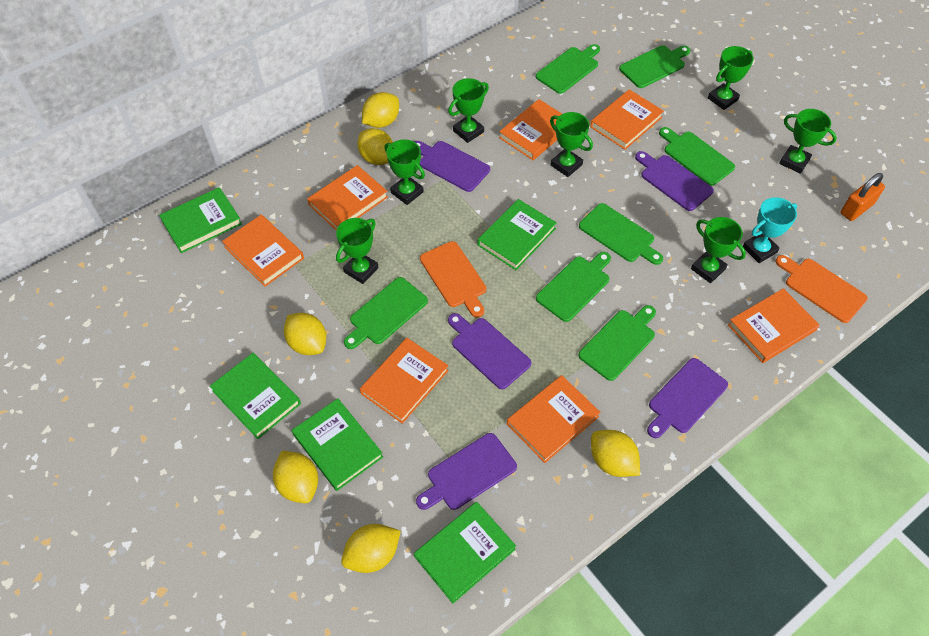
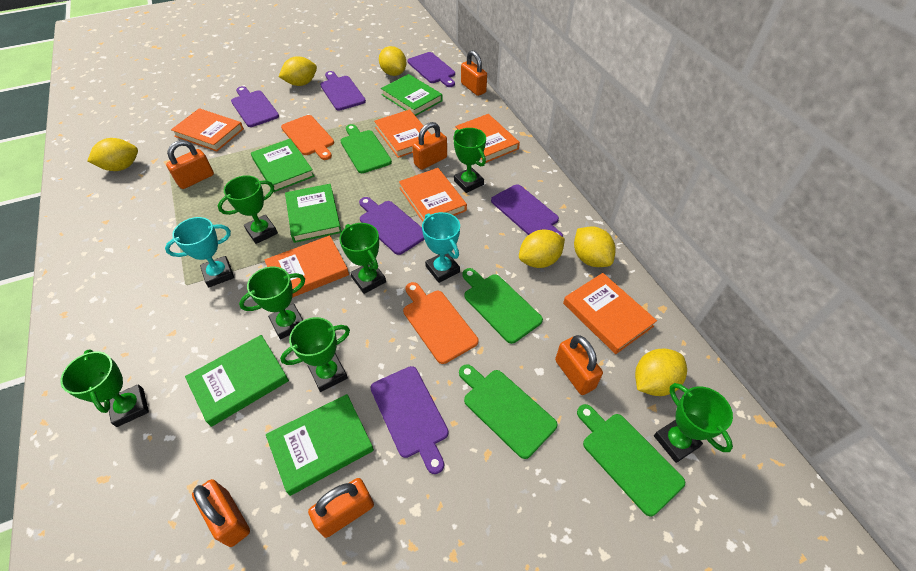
green cutting board: 7 -> 4
orange book: 7 -> 6
orange padlock: 1 -> 6
purple cutting board: 5 -> 6
turquoise trophy: 1 -> 2

